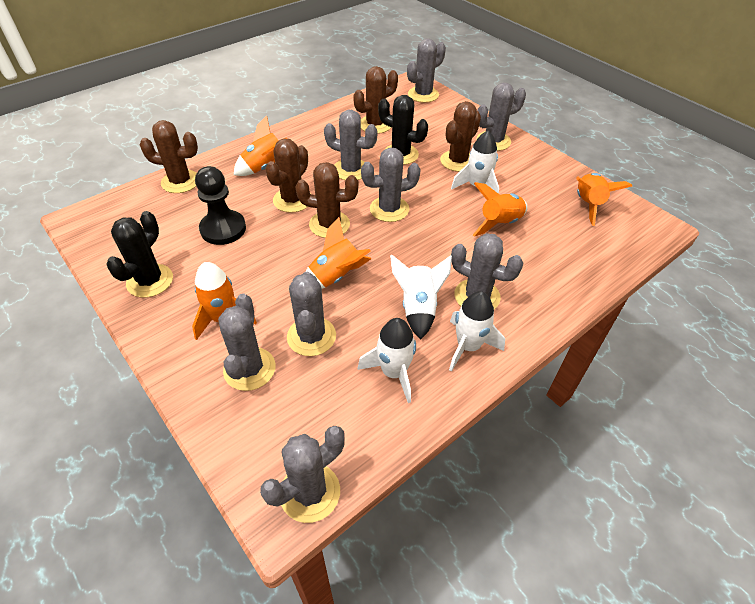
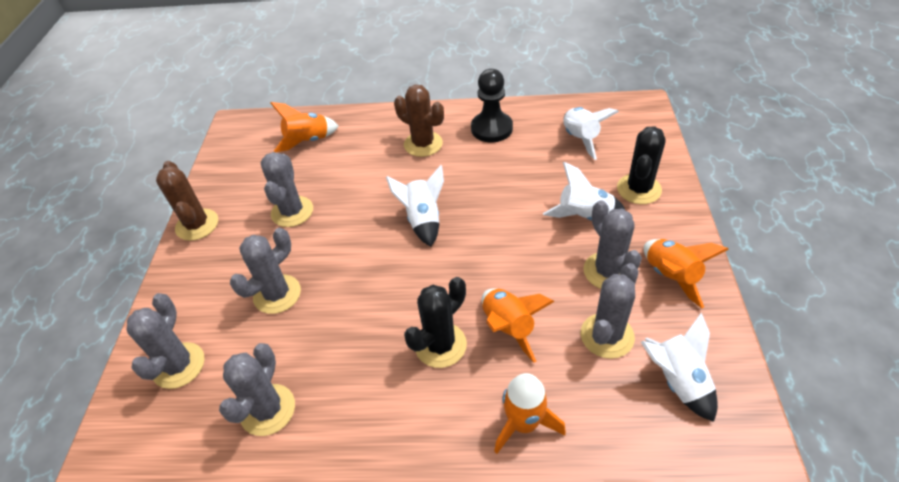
brown cactus: 5 -> 2
grey cactus: 8 -> 6
orange rocket: 5 -> 4

